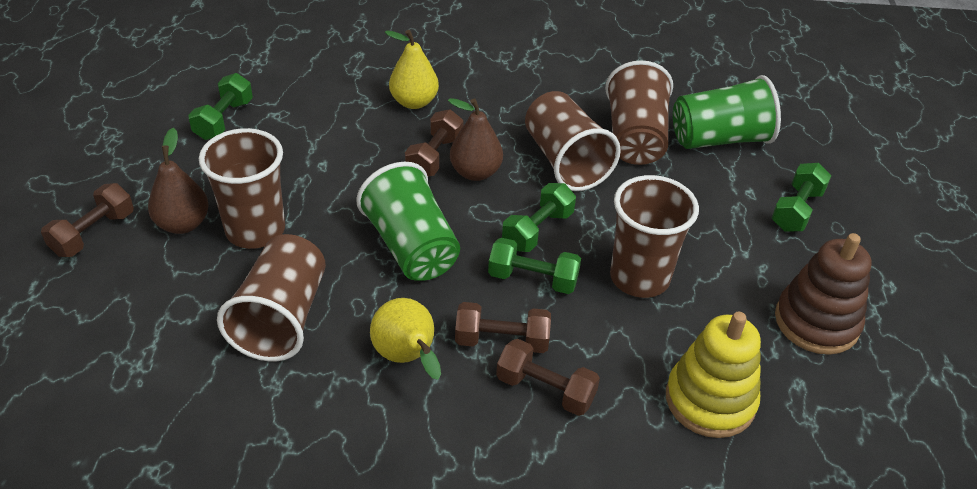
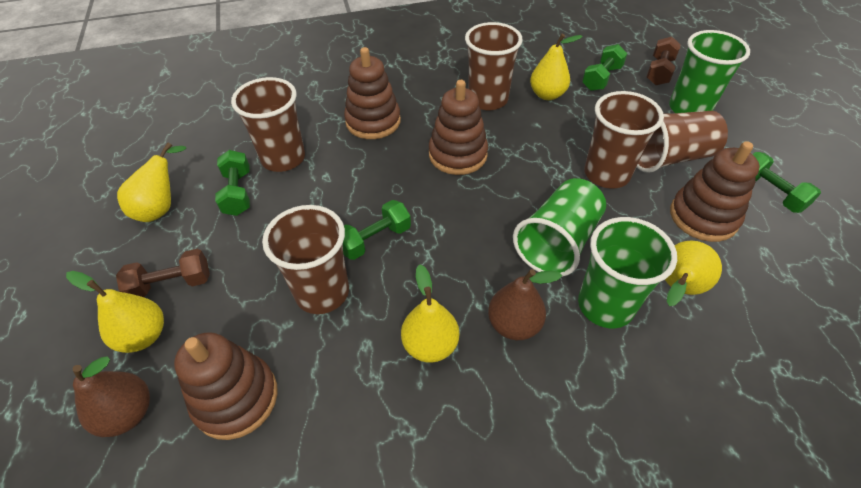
brown dumbbell: 4 -> 2
brown stacking toy: 1 -> 4
green cup: 2 -> 3
yellow pear: 2 -> 5
yellow stacking toy: 1 -> 0

